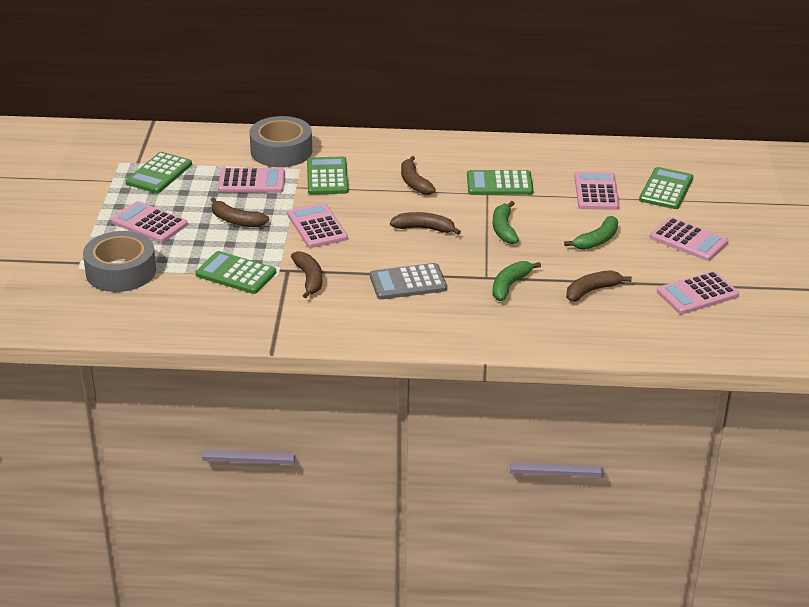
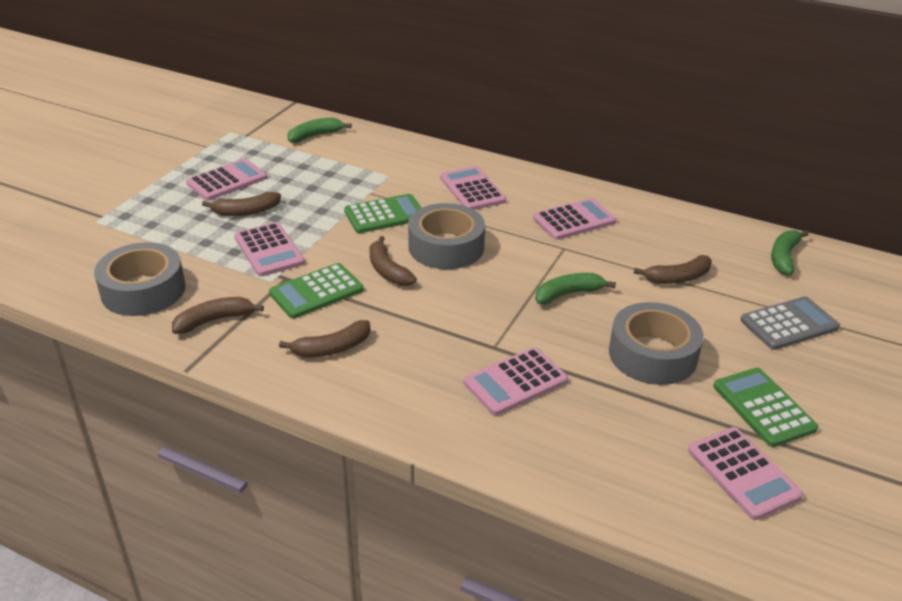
green calculator: 5 -> 3
grey tape: 2 -> 3

